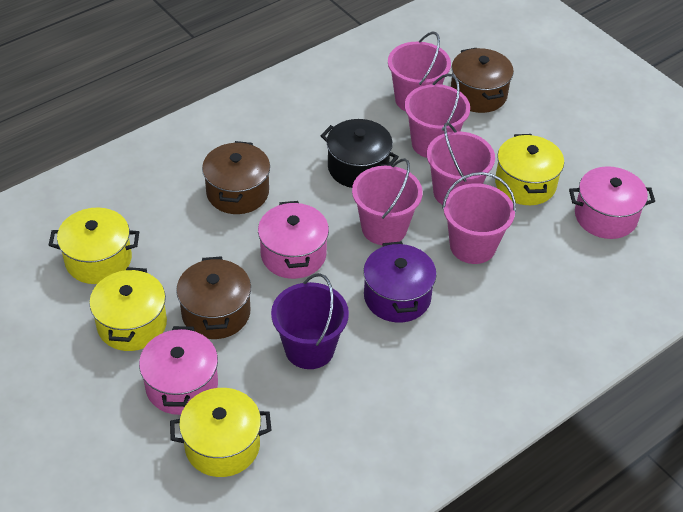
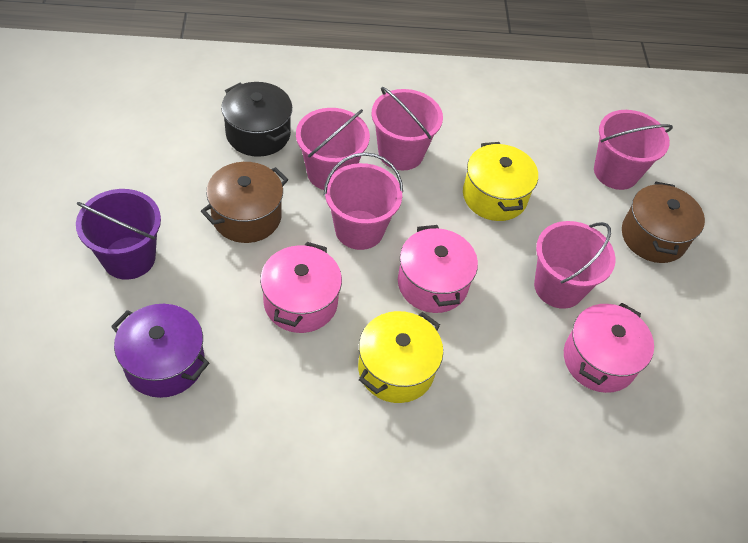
brown pot: 3 -> 2
yellow pot: 4 -> 2

